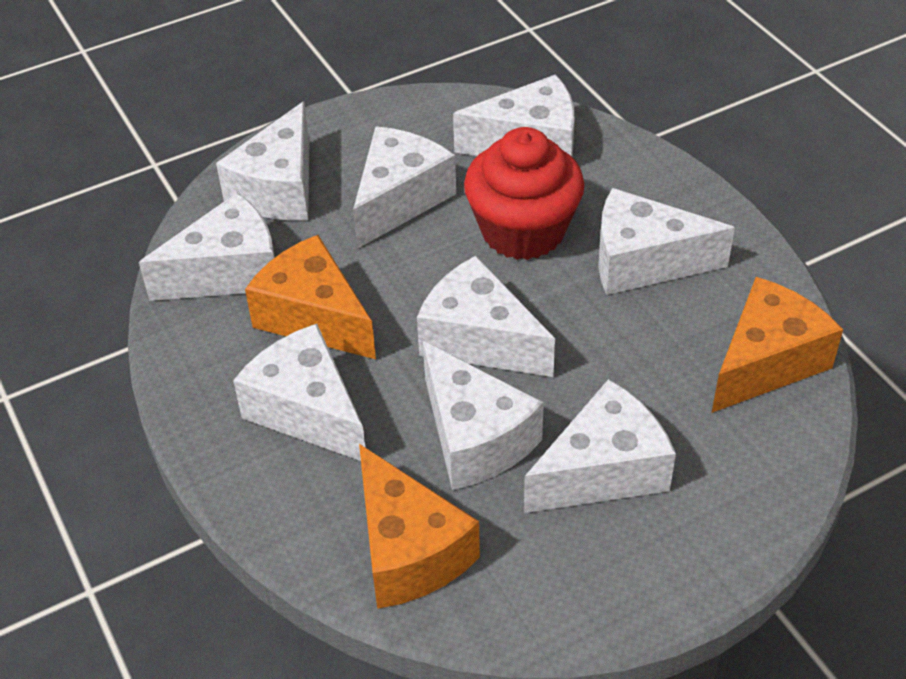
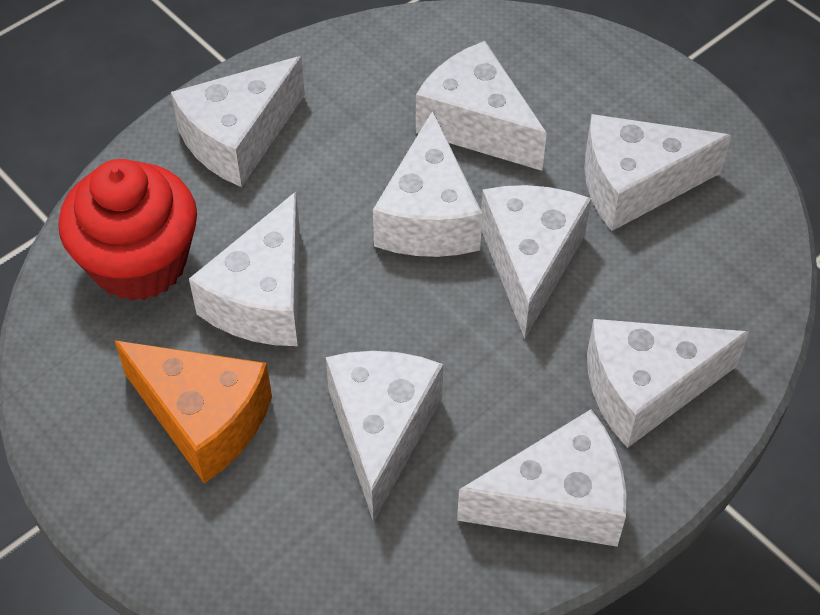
orange cheese: 3 -> 1

